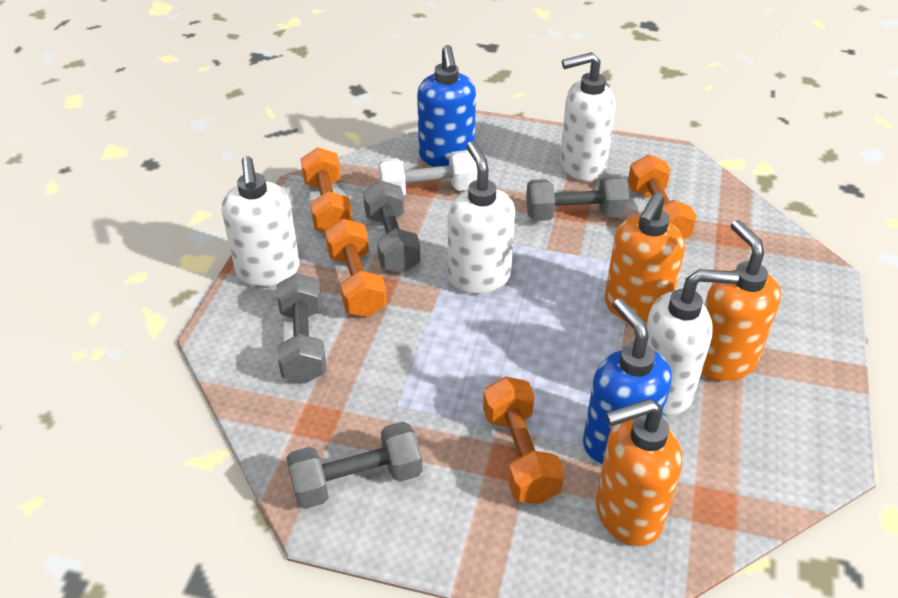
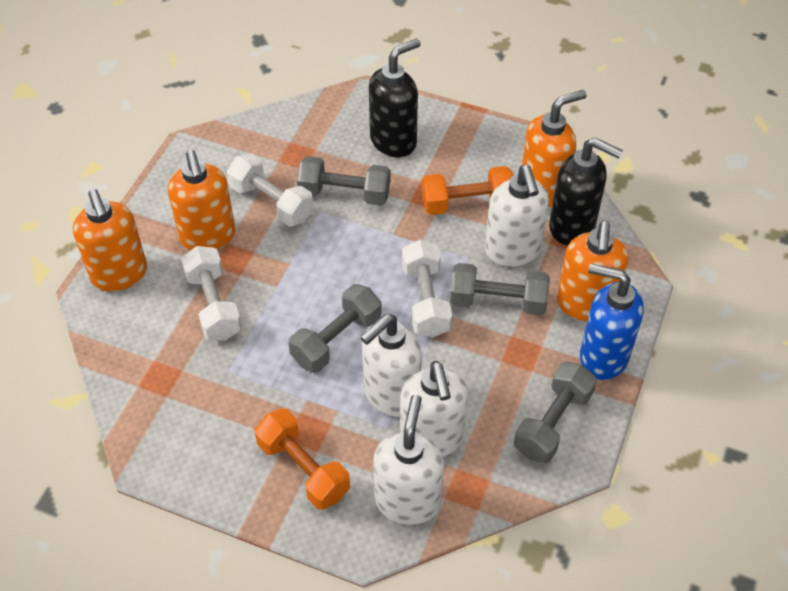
black soap dispenser: 0 -> 2
blue soap dispenser: 2 -> 1
orange dumbbell: 4 -> 2
orange soap dispenser: 3 -> 4
white dumbbell: 1 -> 3

